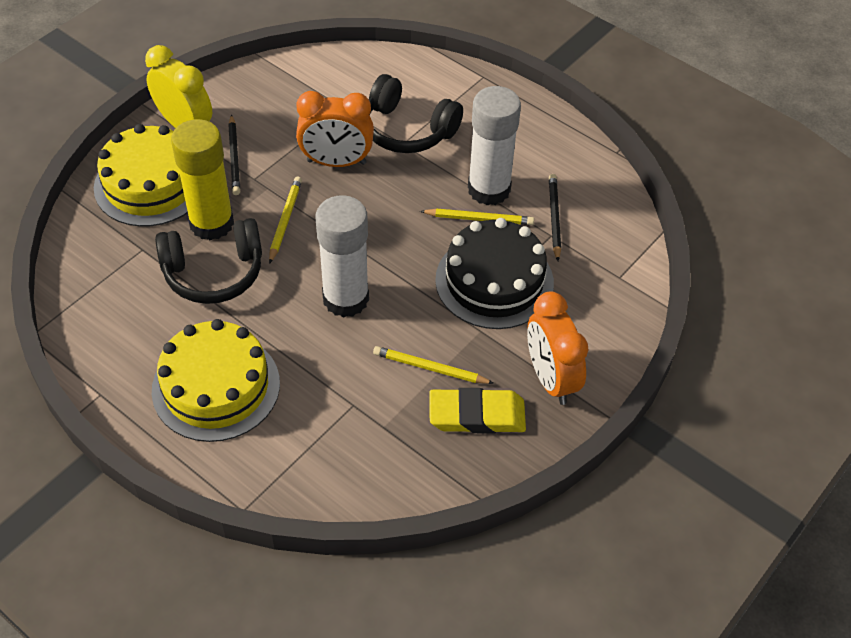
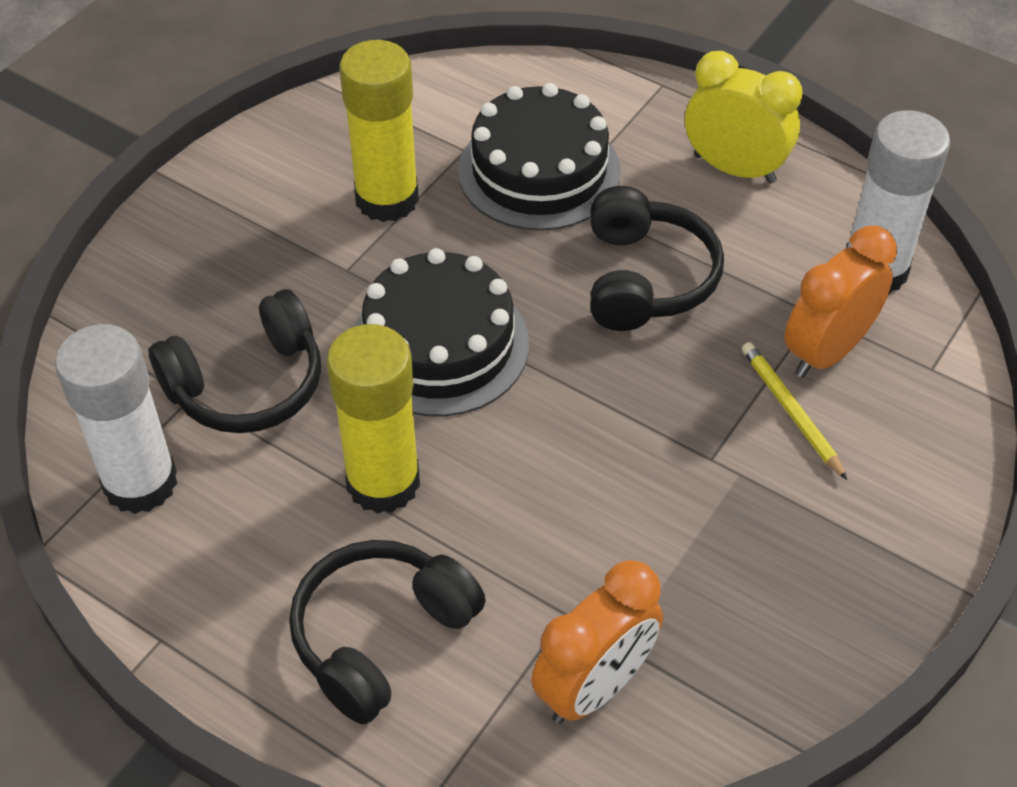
black cake: 1 -> 2
black headphones: 2 -> 3
black pencil: 2 -> 0
yellow cake: 2 -> 0
yellow eraser: 1 -> 0
yellow glue stick: 1 -> 2
yellow pencil: 3 -> 1

